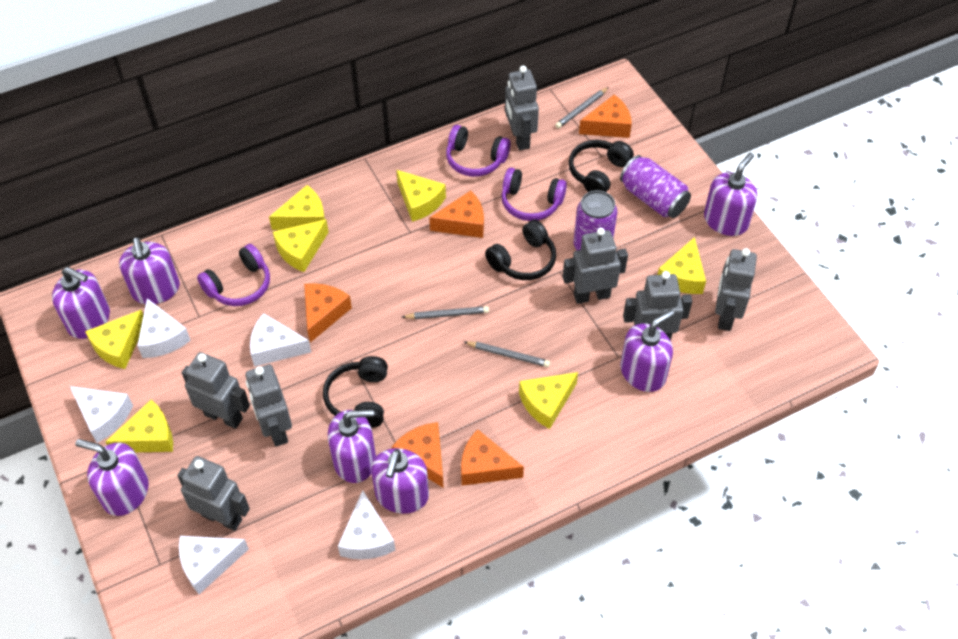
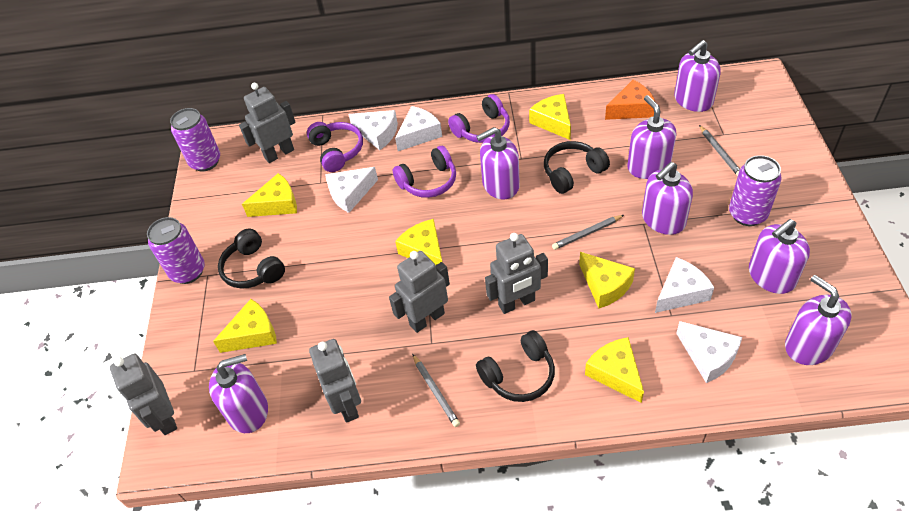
grey robot: 7 -> 5
orange cheese: 5 -> 1
purple can: 2 -> 3
yellow cheese: 7 -> 6

